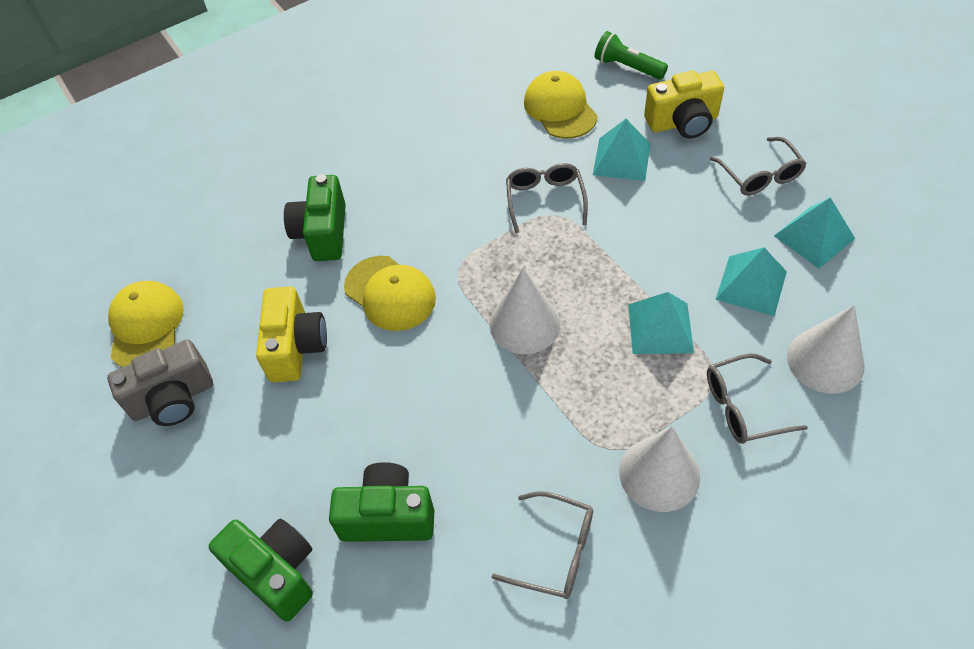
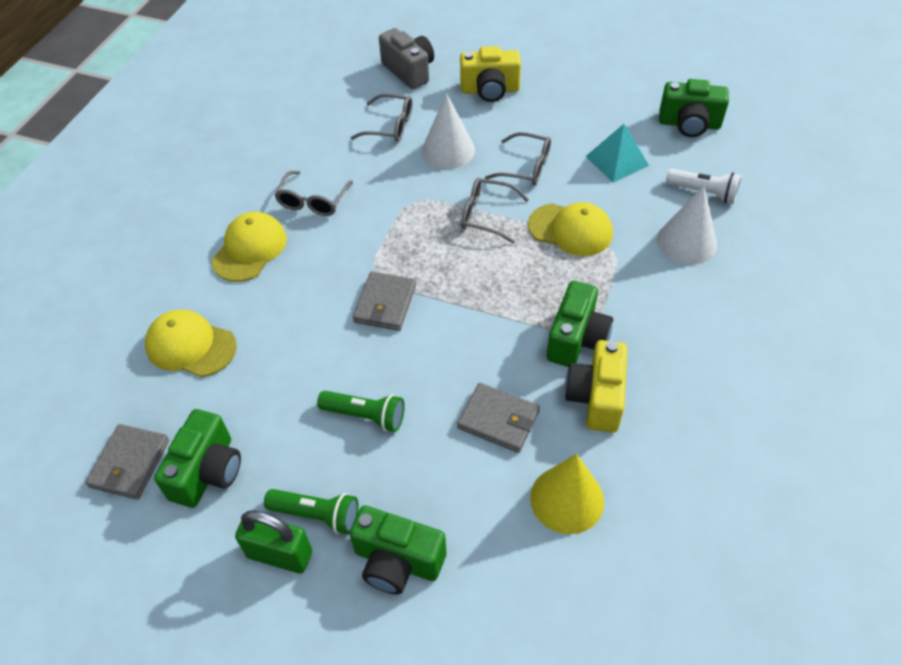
green camera: 3 -> 4
green flashlight: 1 -> 2
green padlock: 0 -> 1
grey wallet: 0 -> 3
turquoise pyramid: 4 -> 1
white cone: 3 -> 2
white flashlight: 0 -> 1
yellow cone: 0 -> 1

